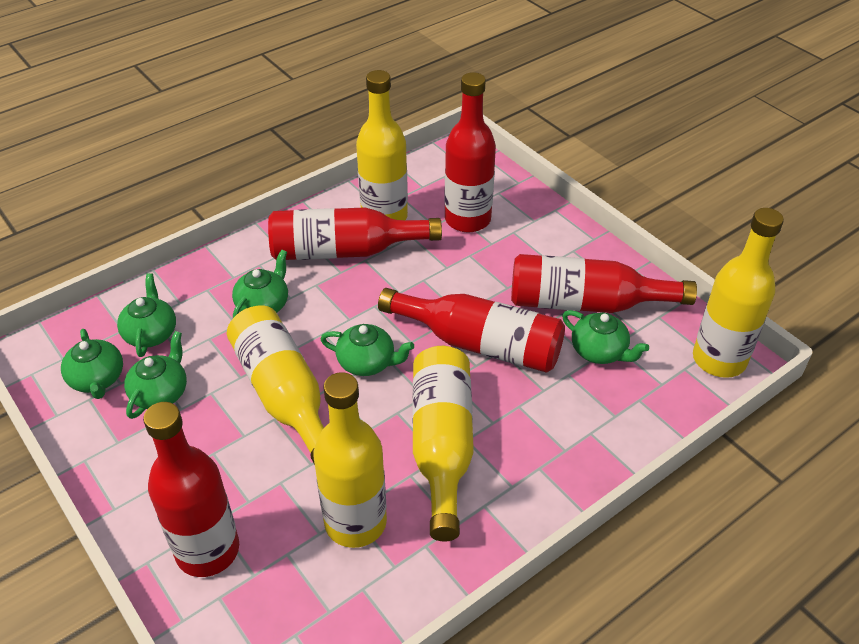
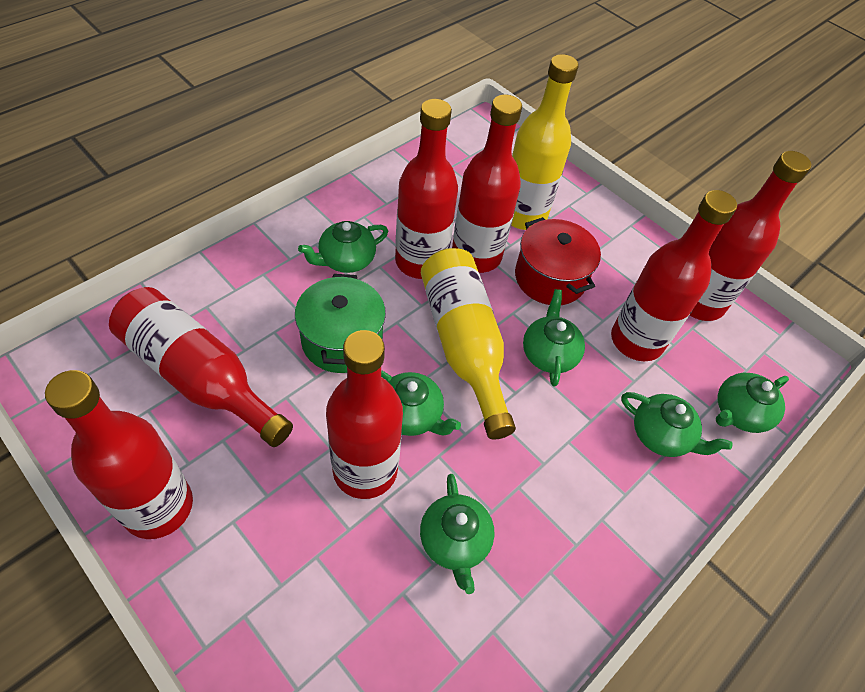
green pot: 0 -> 1
red bottle: 5 -> 7
red pot: 0 -> 1
yellow bottle: 5 -> 2

